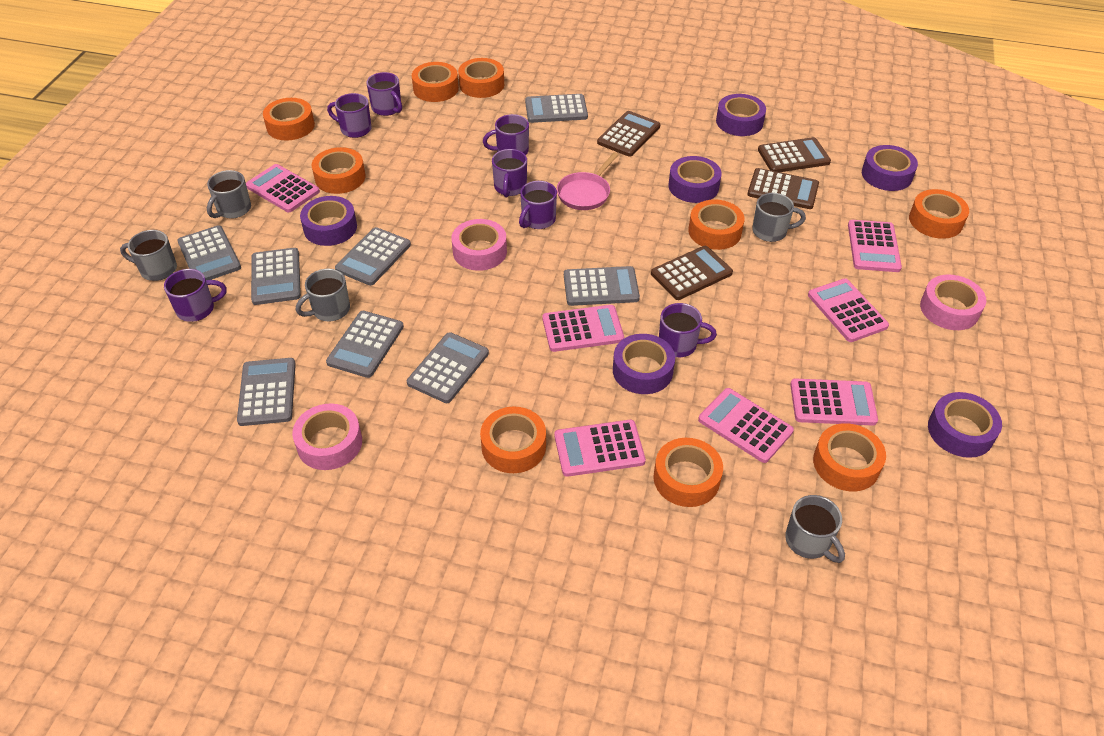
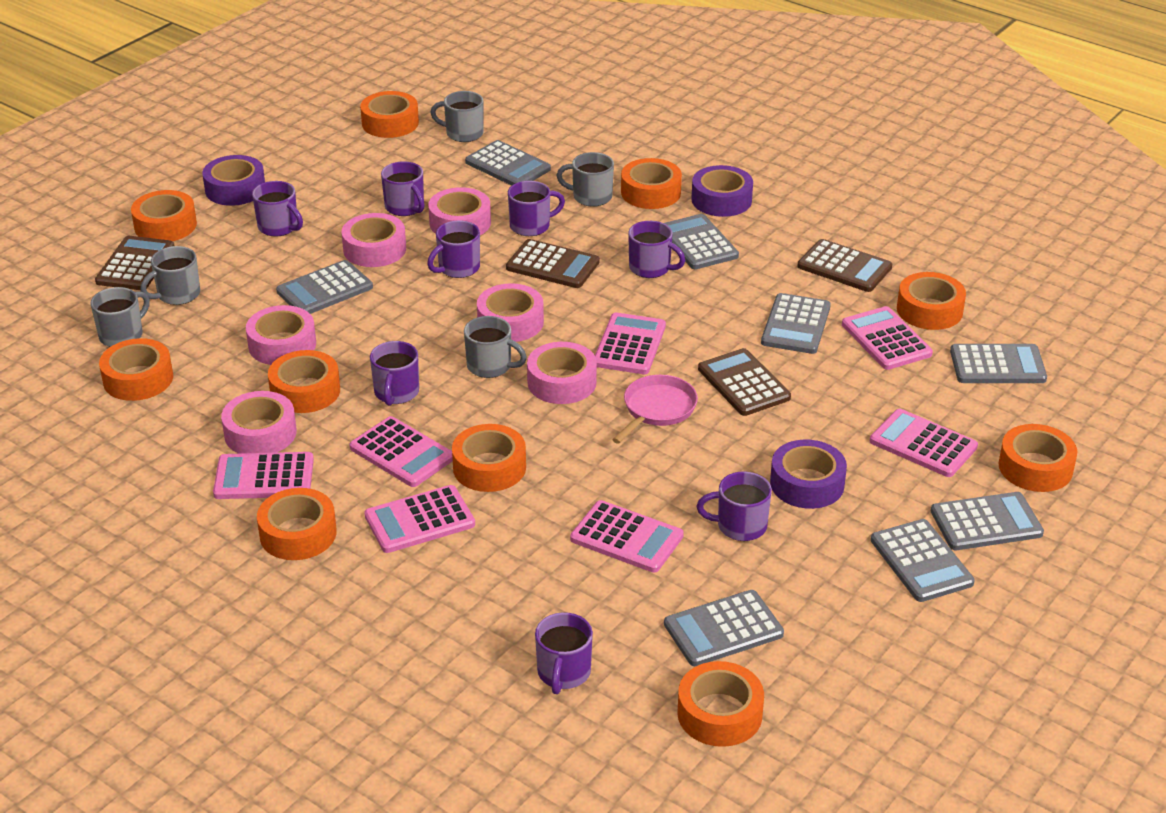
orange tape: 9 -> 10
pink tape: 3 -> 6
purple mug: 7 -> 8
purple tape: 6 -> 3

